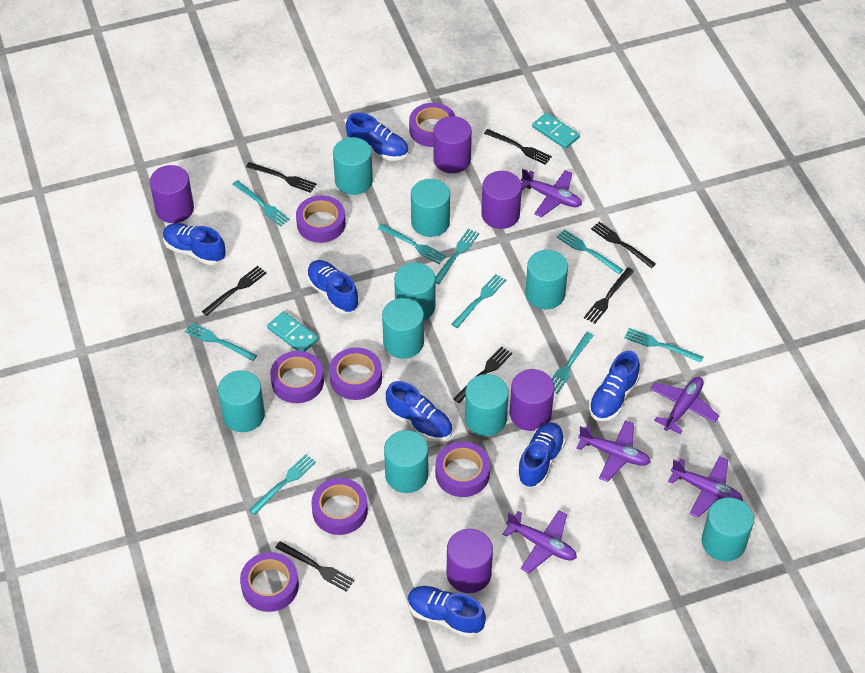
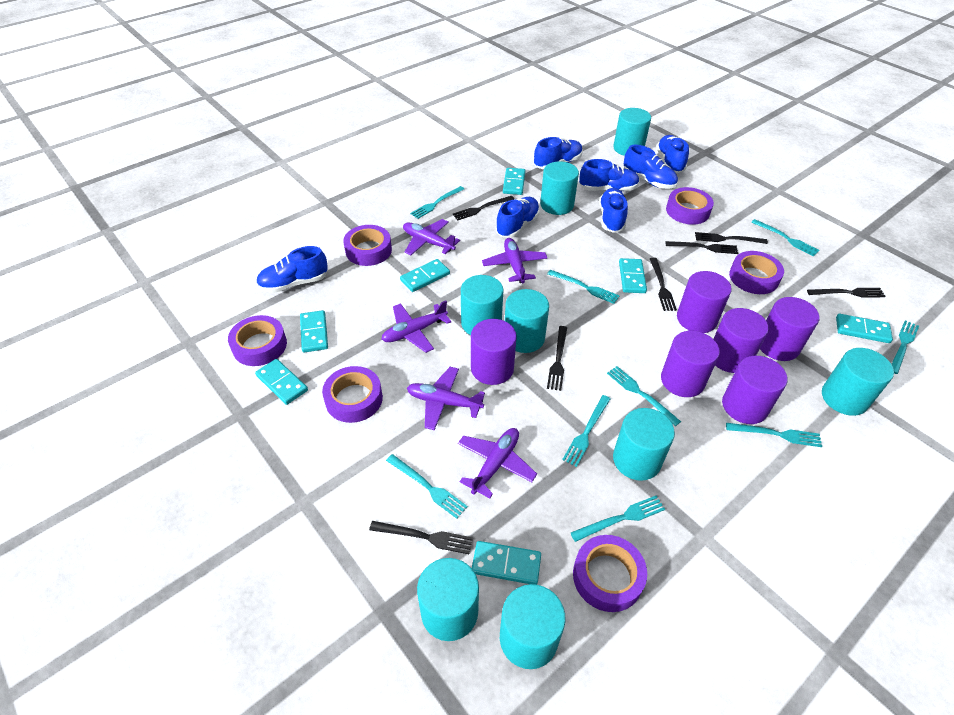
purple cylinder: 5 -> 6
purple tape: 7 -> 6
turquoise cylinder: 9 -> 8
turquoise domino: 2 -> 7

